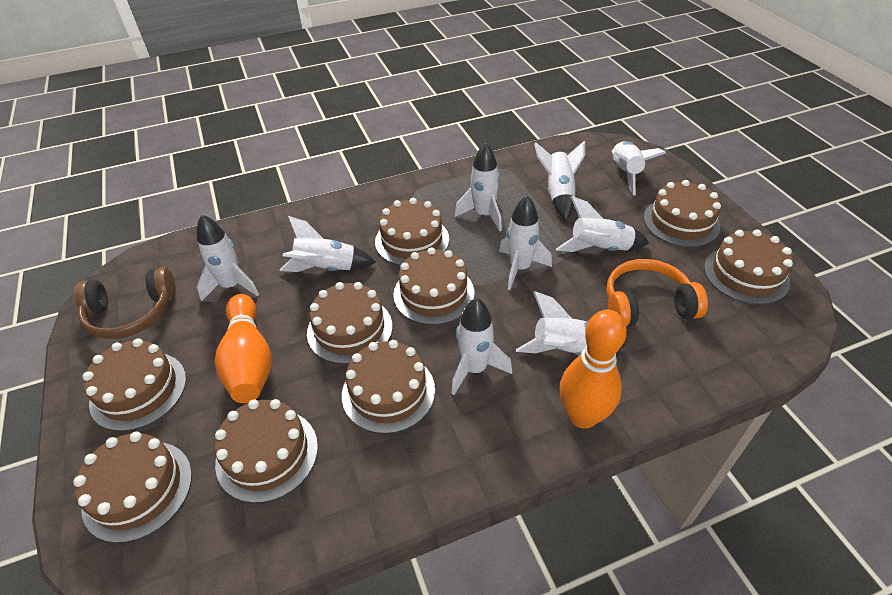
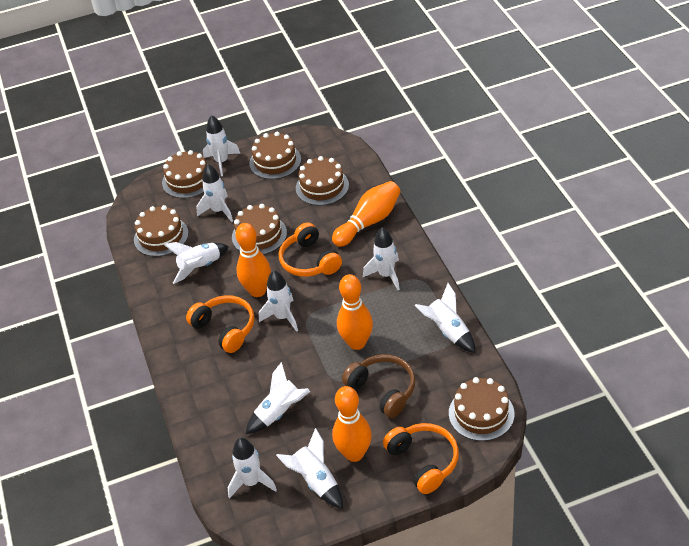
brown cake: 9 -> 6
orange bowling pin: 2 -> 4
orange headphones: 1 -> 3

